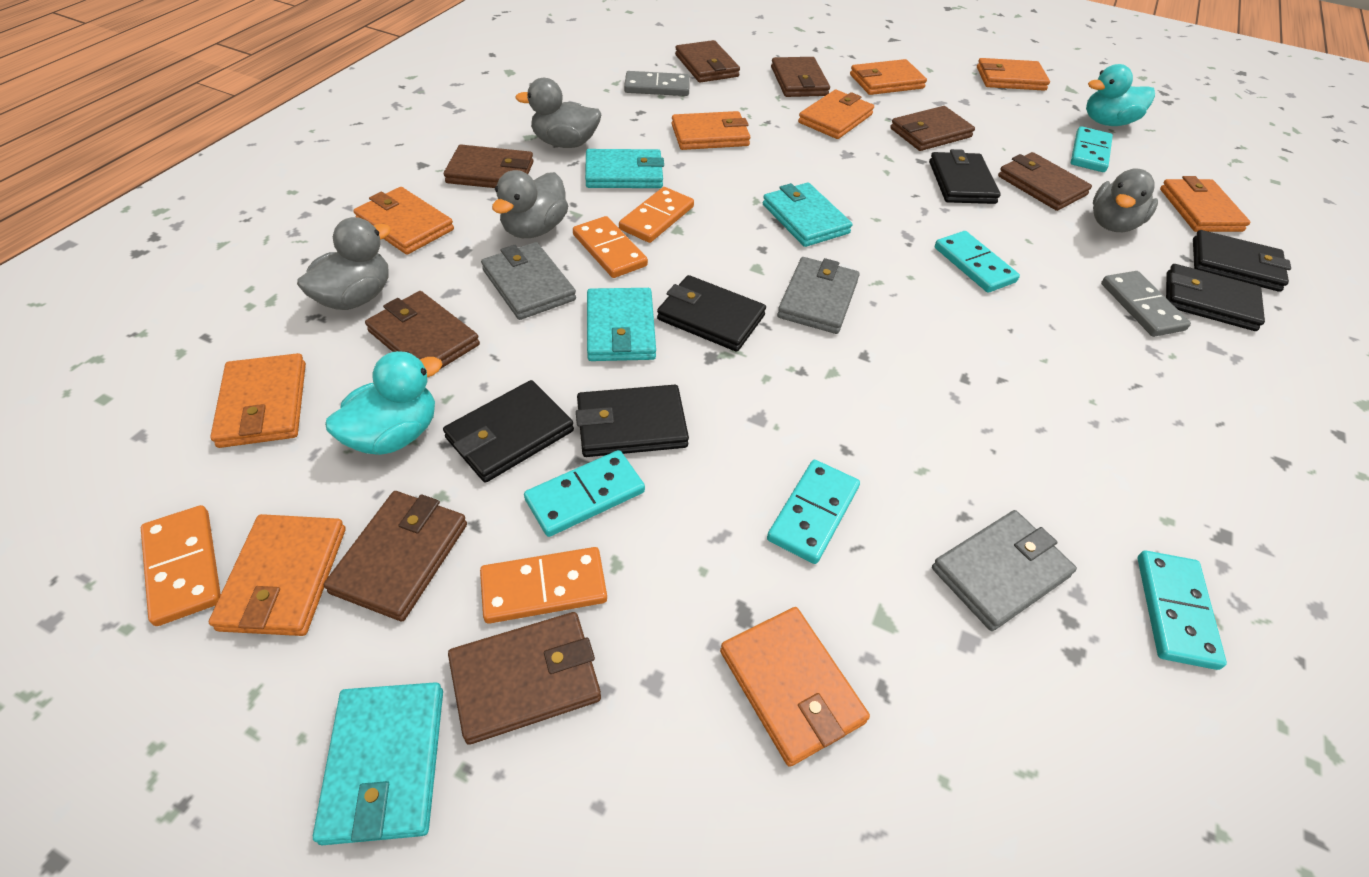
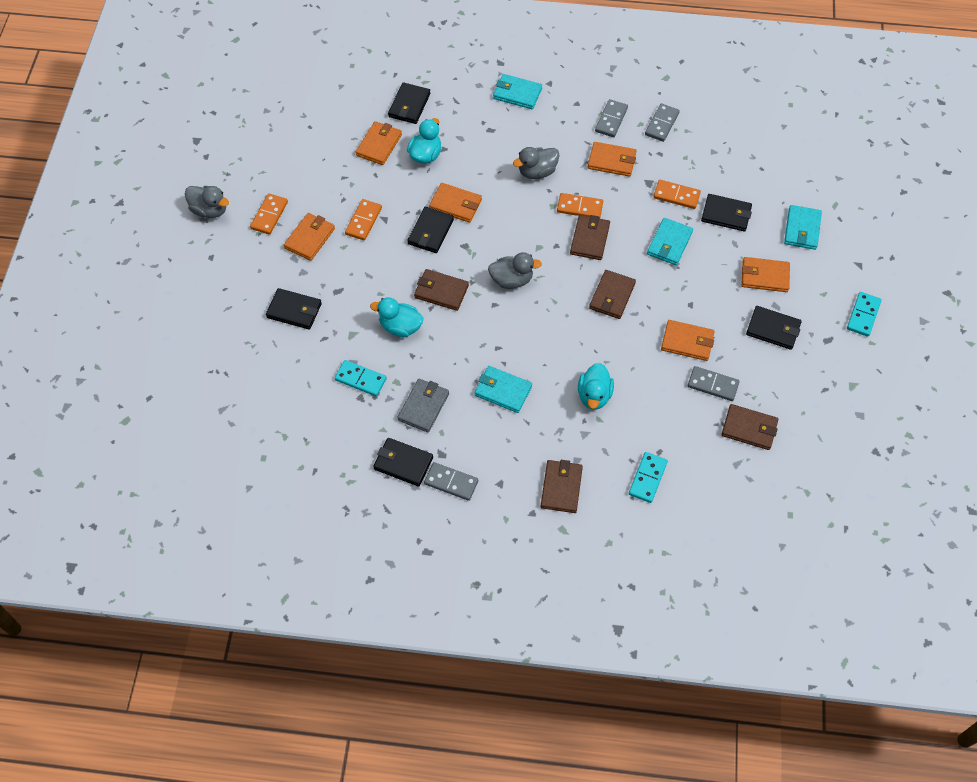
brown wallet: 8 -> 5
grey domino: 2 -> 4
grey duck: 4 -> 3
grey wallet: 3 -> 1
orange wallet: 9 -> 6
turquoise domino: 5 -> 3
turquoise duck: 2 -> 3

